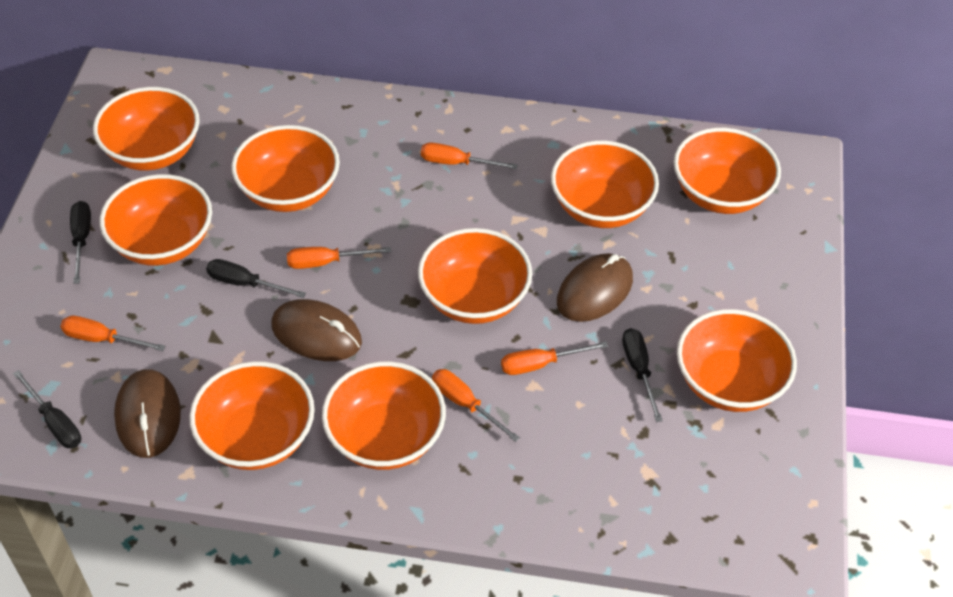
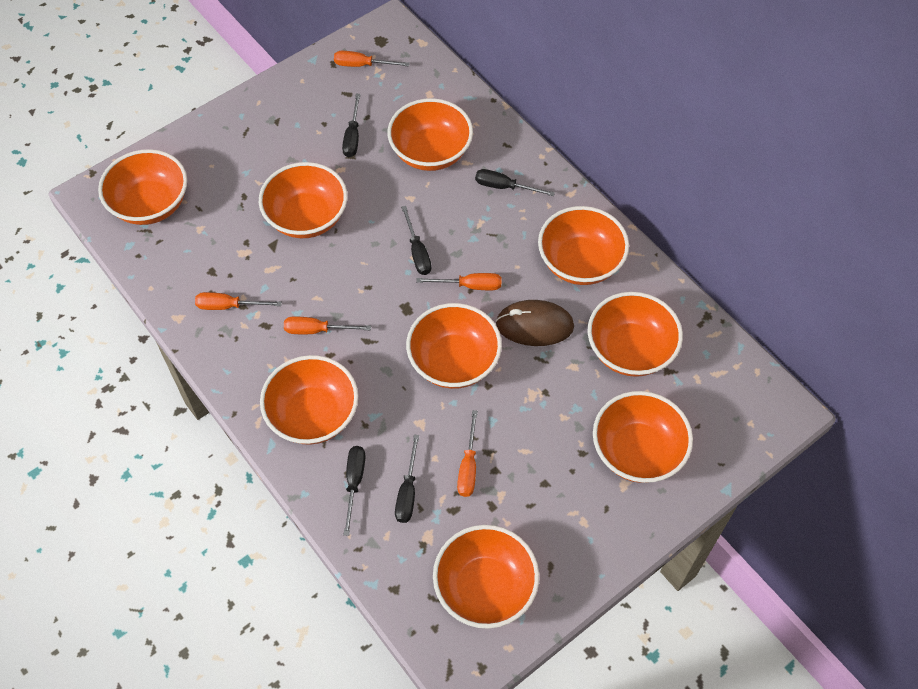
black screwdriver: 4 -> 5
brown mouse: 3 -> 1

